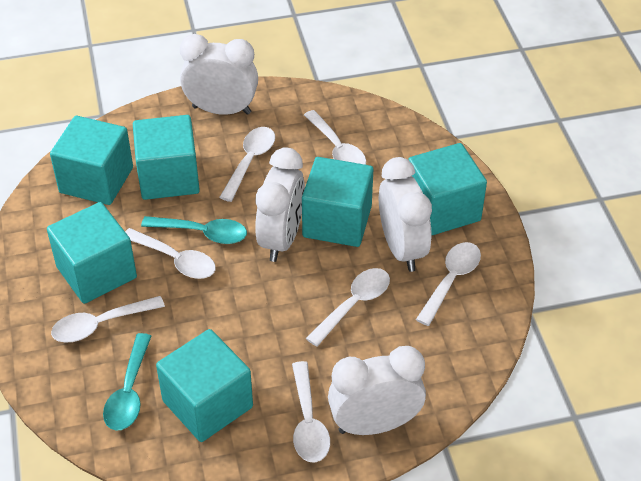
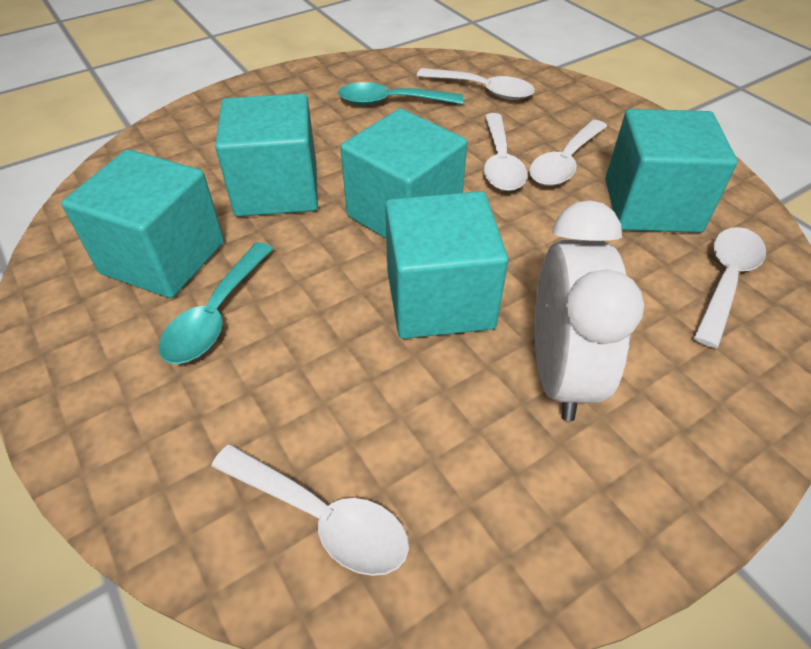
turquoise cube: 6 -> 5
white clock: 4 -> 1
white spoon: 7 -> 5

